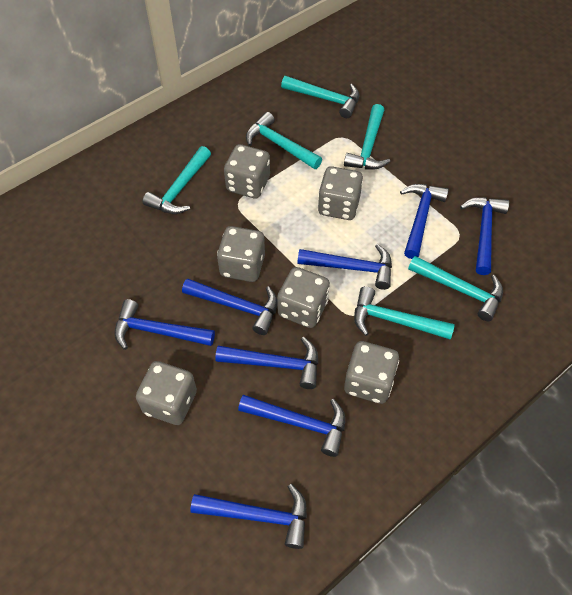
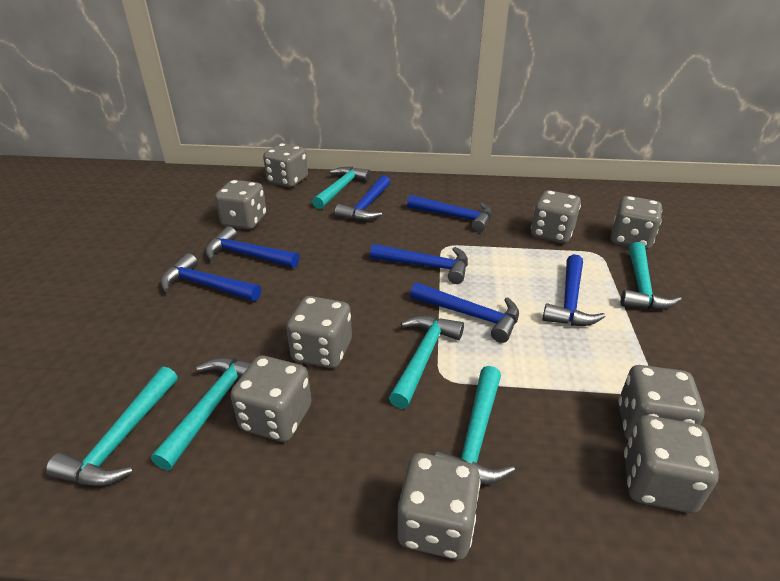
blue hammer: 8 -> 7
grey dice: 6 -> 9

